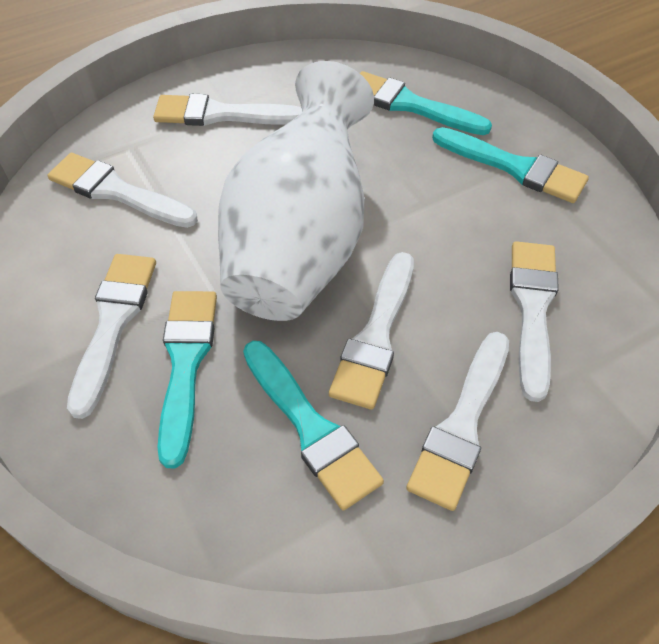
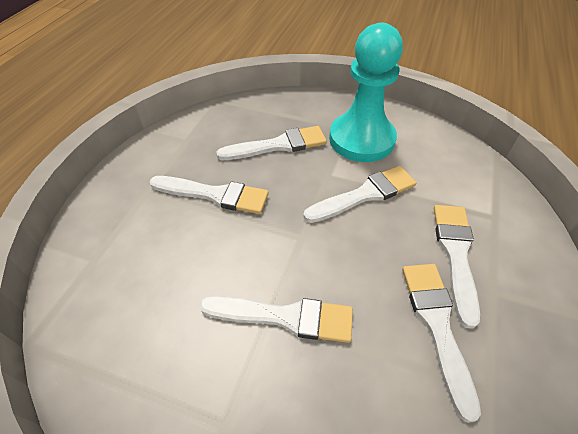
turquoise brush: 4 -> 0
turquoise pawn: 0 -> 1
white vase: 1 -> 0

